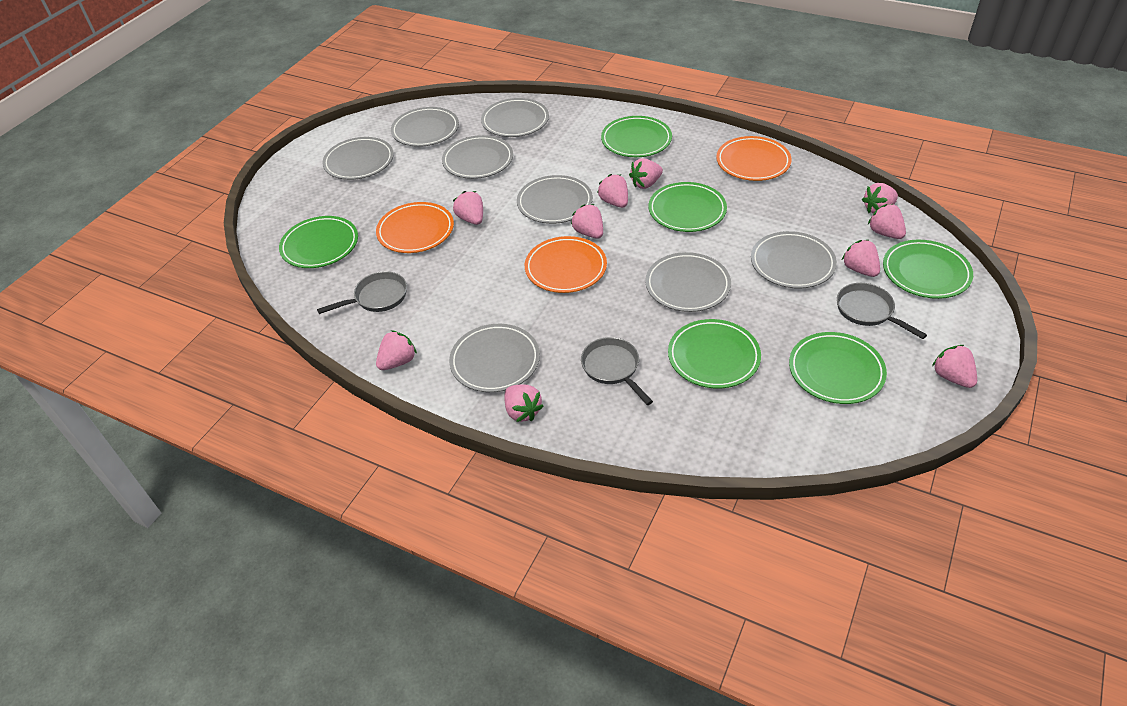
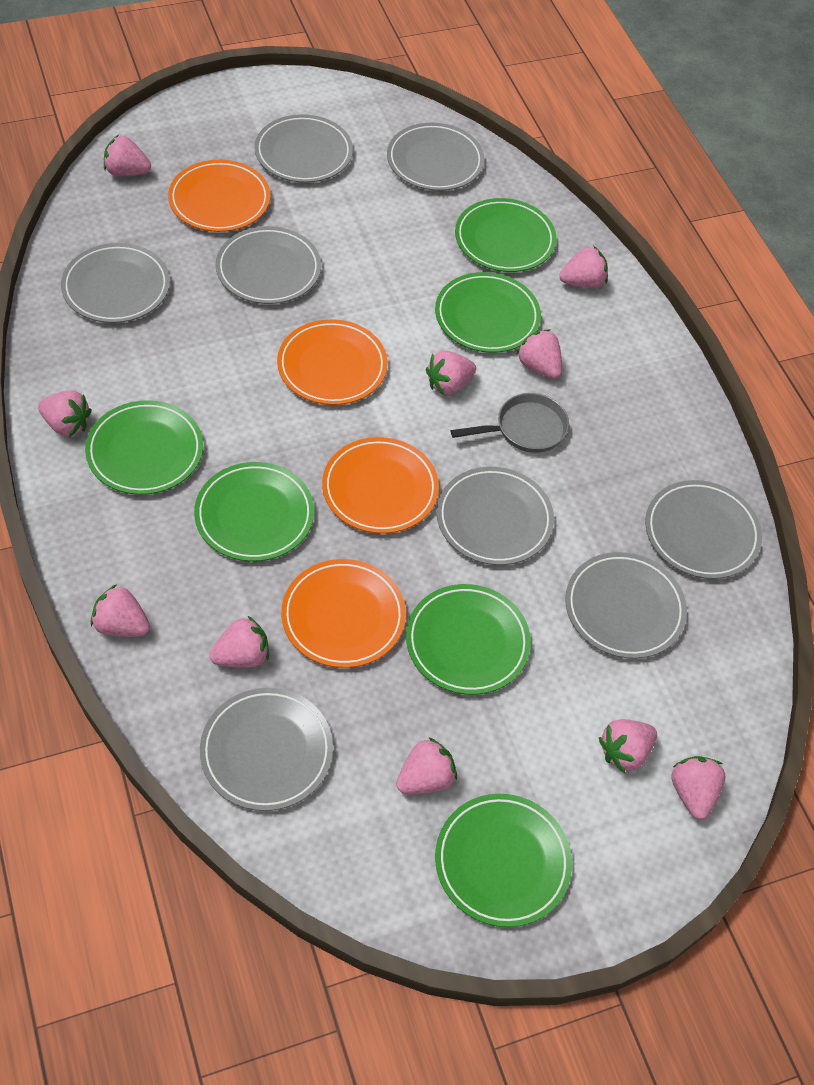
grey pan: 3 -> 1
orange plate: 3 -> 4

